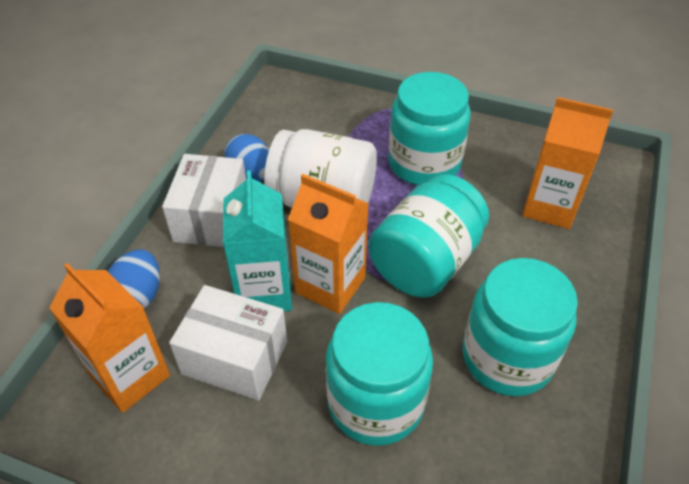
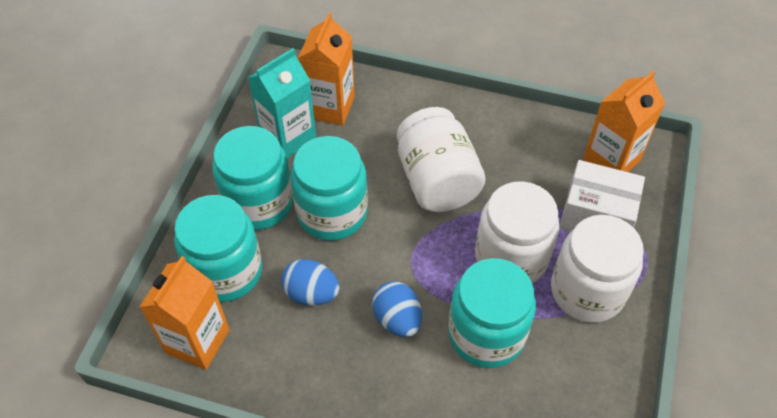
white box: 2 -> 1
white jar: 1 -> 3

